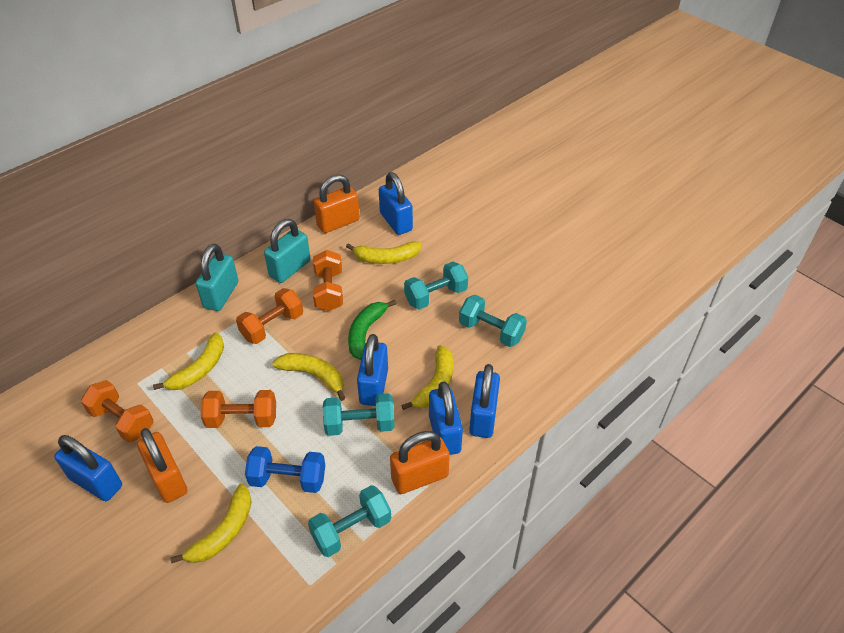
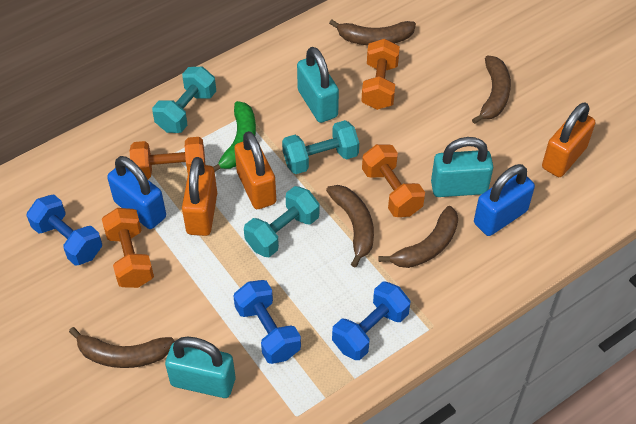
blue dumbbell: 1 -> 3
blue padlock: 5 -> 2
brown banana: 0 -> 5
turquoise dumbbell: 4 -> 3
turquoise padlock: 2 -> 3
yellow banana: 5 -> 0

